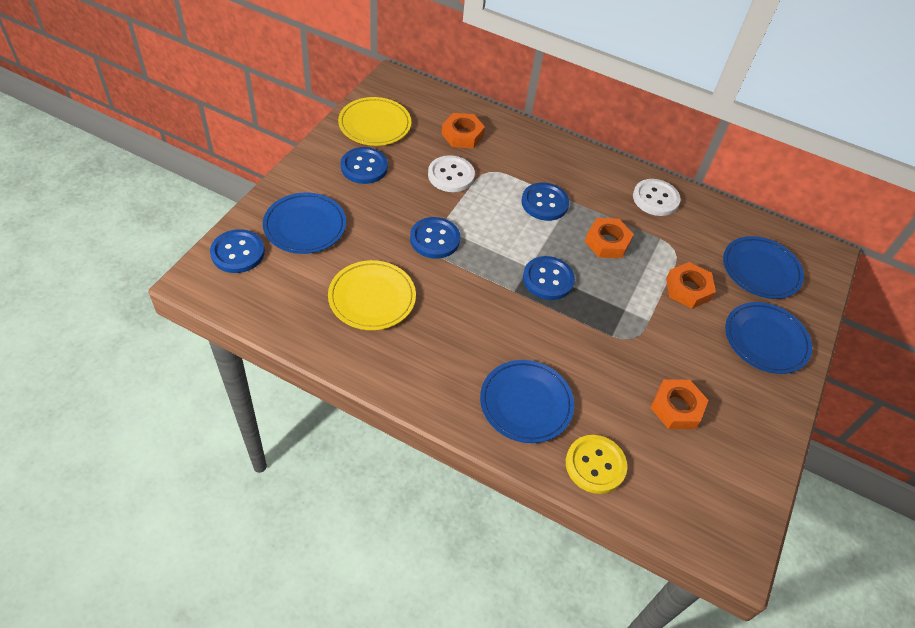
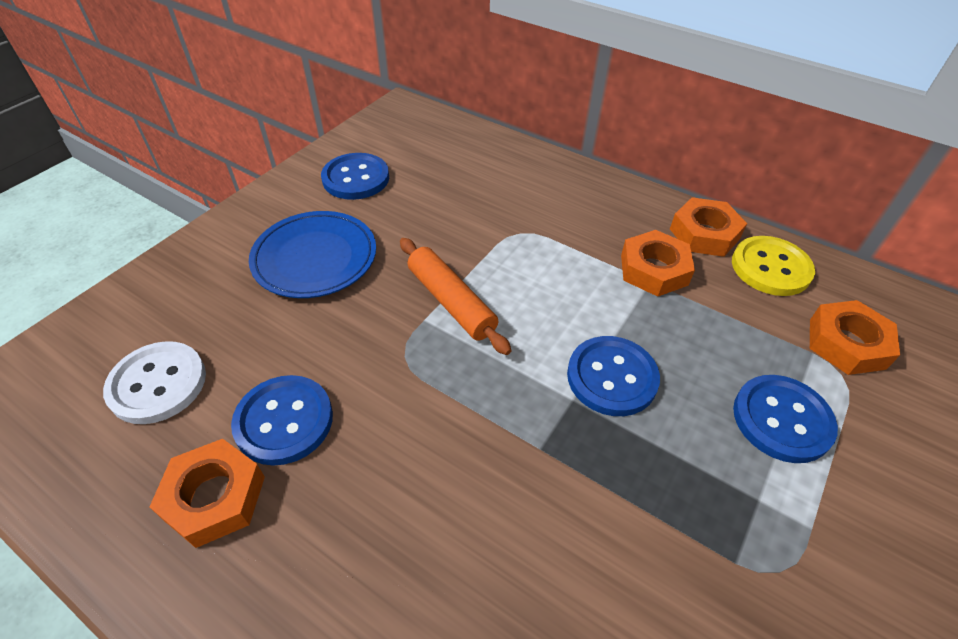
blue button: 5 -> 4
blue plate: 4 -> 1
orange rolling pin: 0 -> 1
white button: 2 -> 1
yellow plate: 2 -> 0

